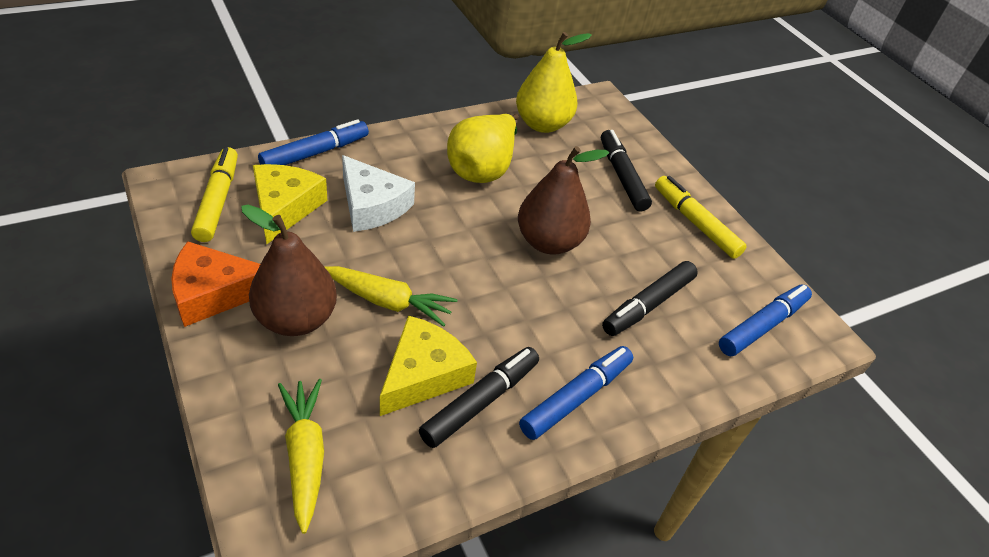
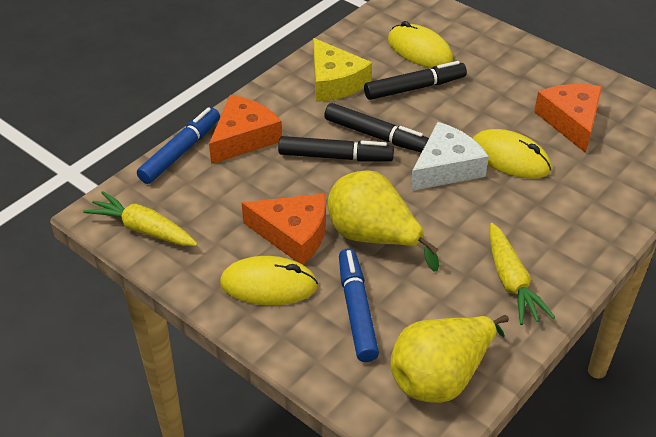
blue marker: 3 -> 2
brown pear: 2 -> 0
orange cheese: 1 -> 3
yellow cheese: 2 -> 1
yellow marker: 2 -> 0
yellow mouse: 0 -> 3

